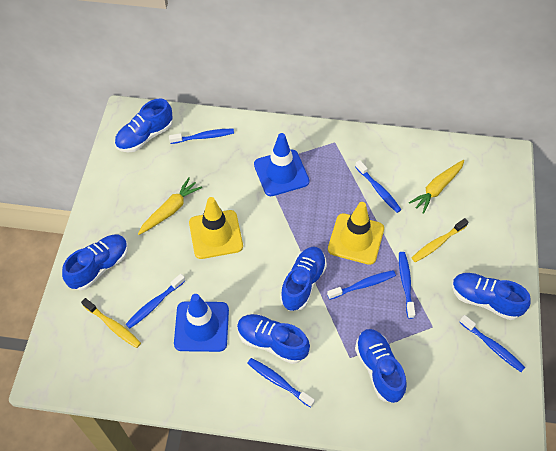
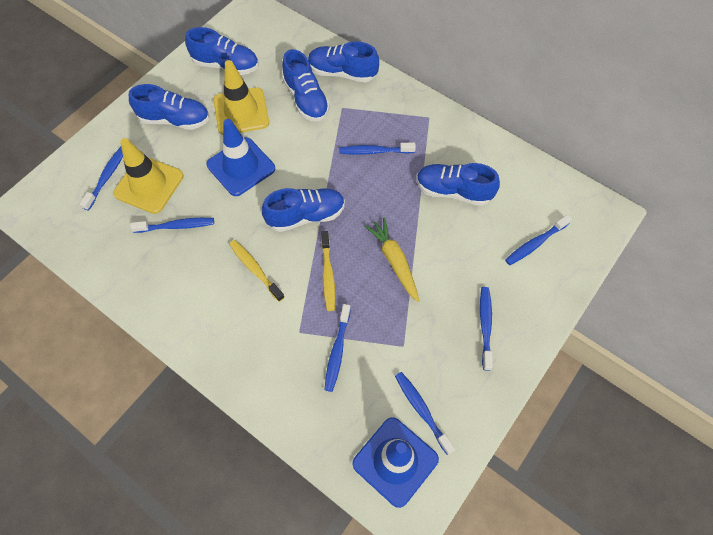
yellow carrot: 2 -> 1

